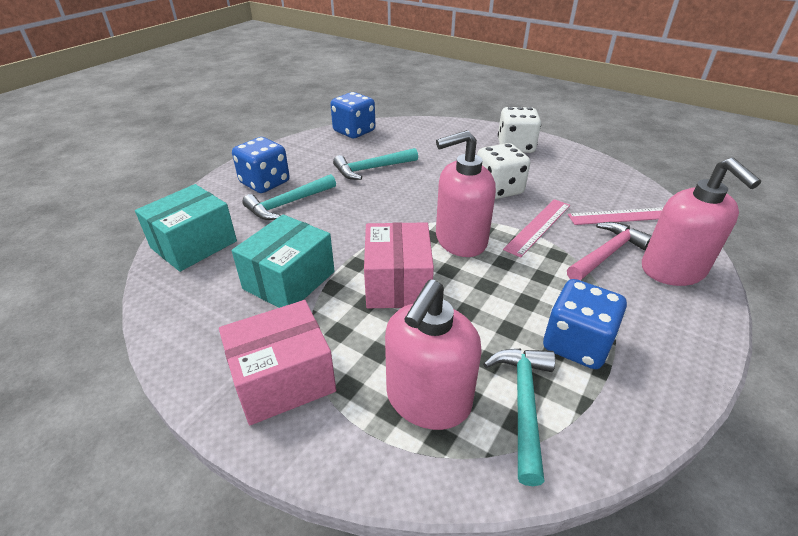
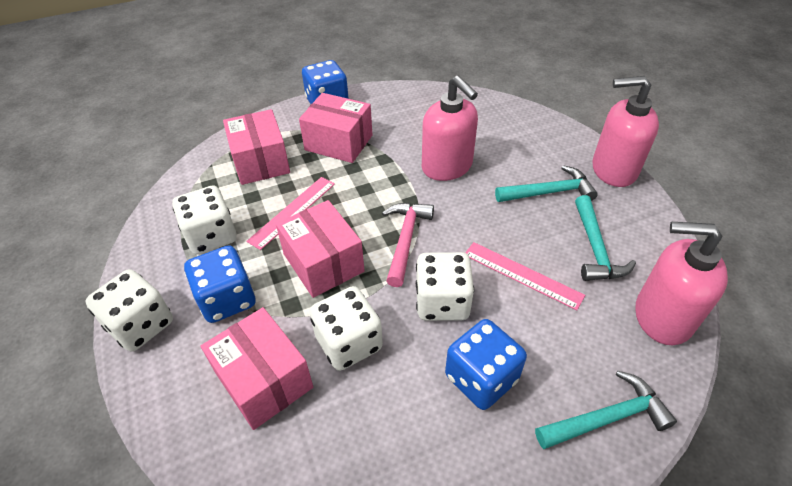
pink box: 2 -> 4
turquoise box: 2 -> 0
white dice: 2 -> 4

